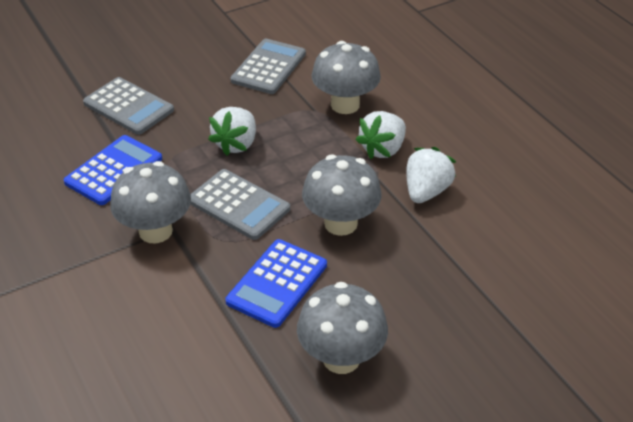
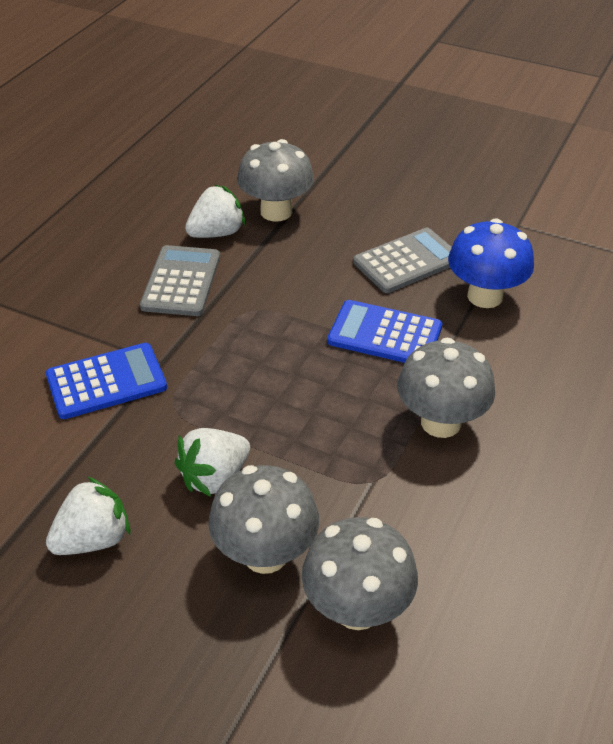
blue mushroom: 0 -> 1
grey calculator: 3 -> 2

